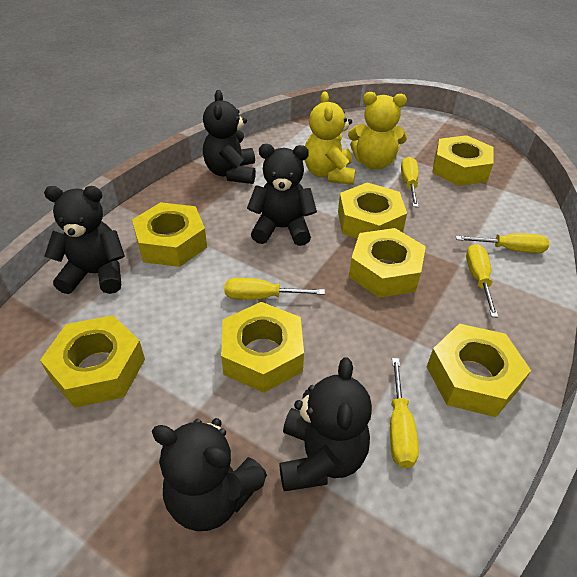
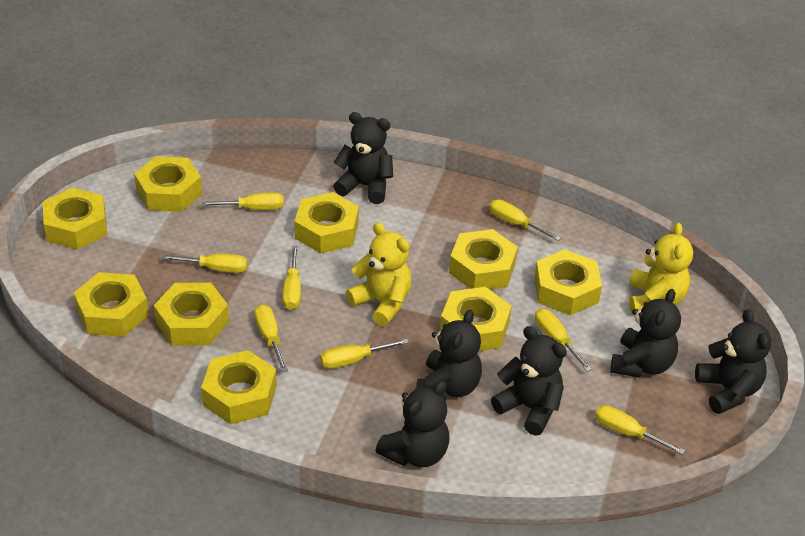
black teddy bear: 5 -> 6
yellow nut: 7 -> 9
yellow screwdriver: 5 -> 8

